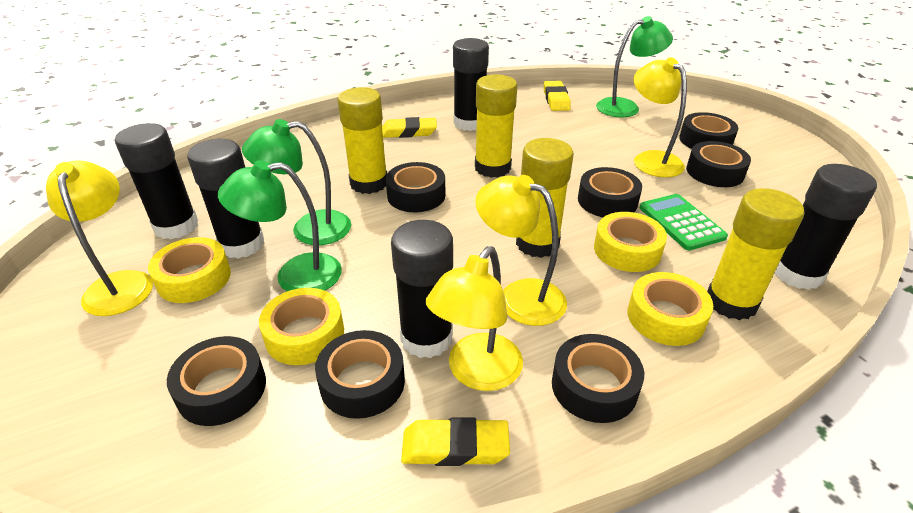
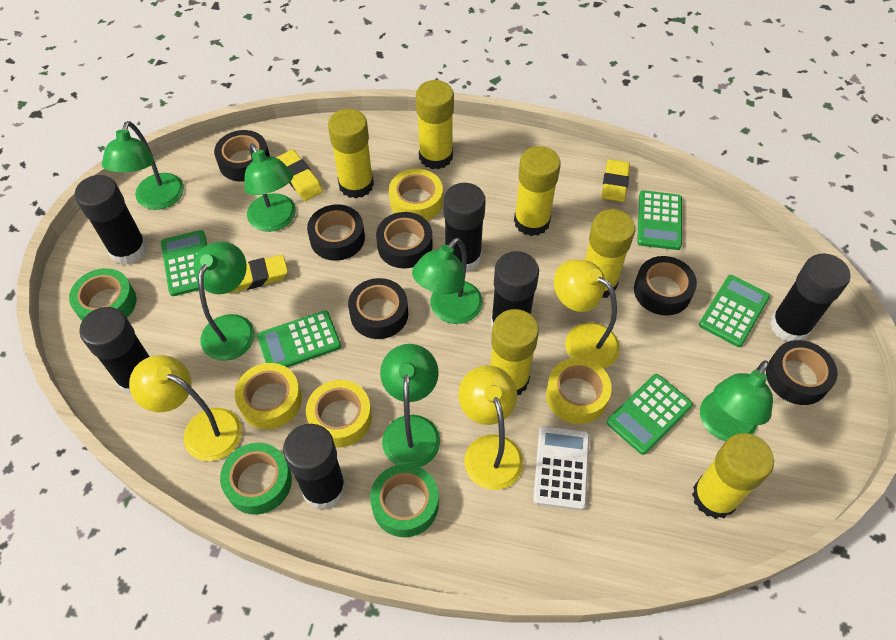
black glue stick: 5 -> 6
black tape: 7 -> 6
green calculator: 1 -> 5
green lamp: 3 -> 6
green tape: 0 -> 3
white calculator: 0 -> 1
yellow glue stick: 4 -> 6
yellow lamp: 4 -> 3

